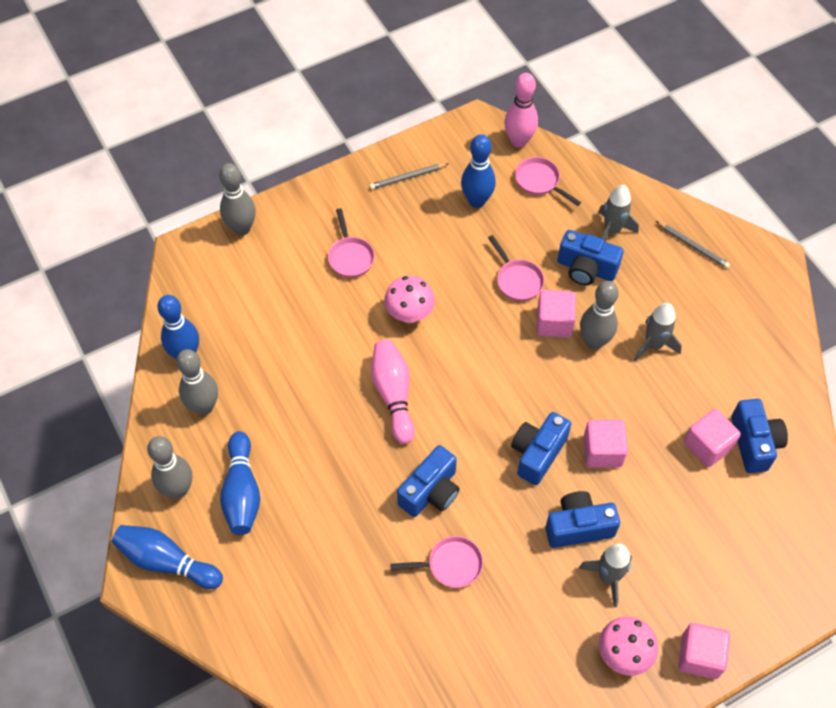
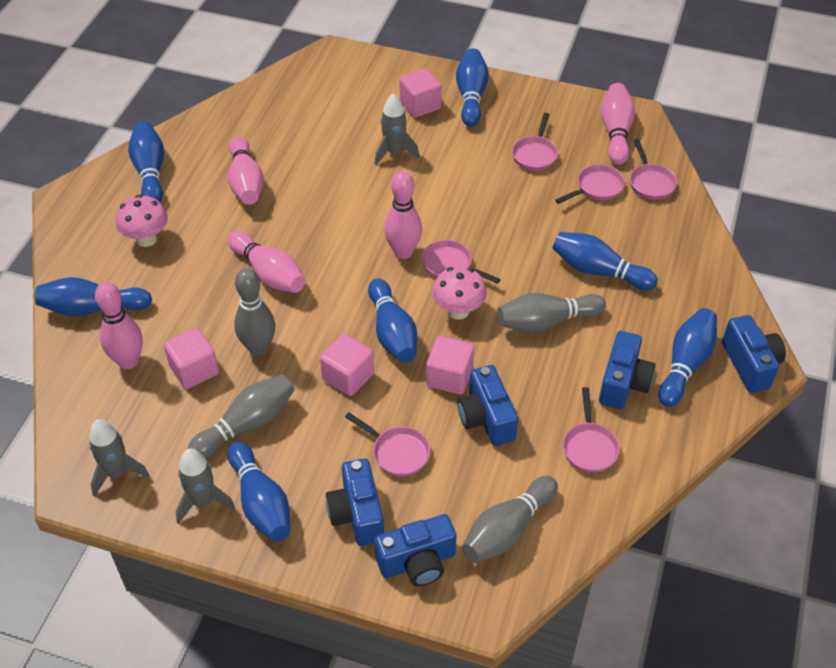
blue bowling pin: 4 -> 7
grey pencil: 2 -> 0
pink bowling pin: 2 -> 5
pink pan: 4 -> 6

